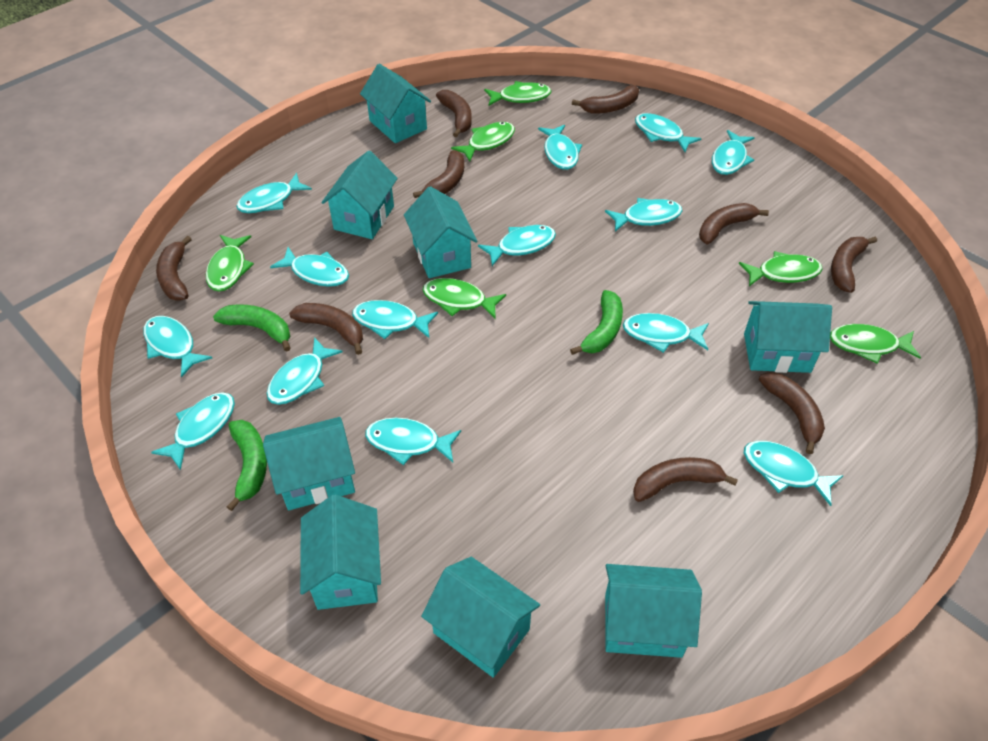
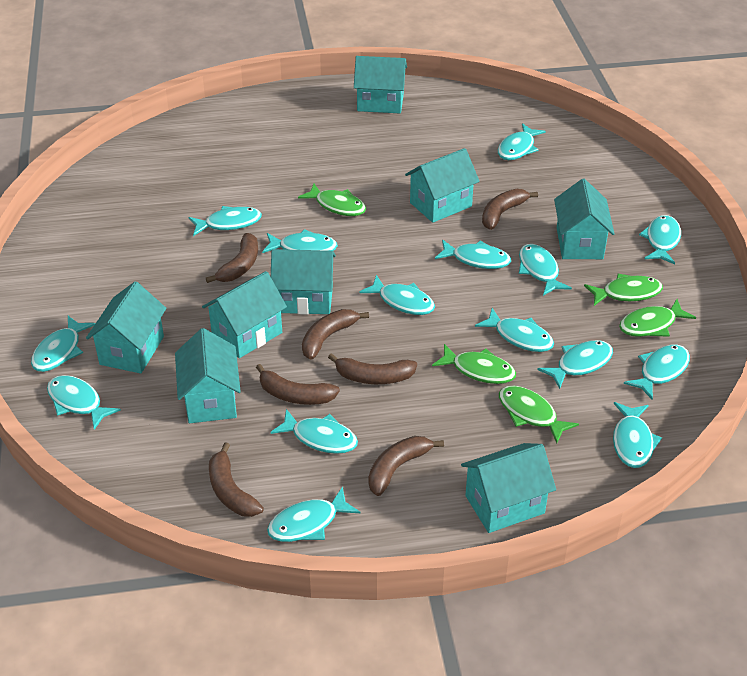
brown banana: 9 -> 7
green banana: 3 -> 0
green fish: 6 -> 5
turquoise fish: 14 -> 15

